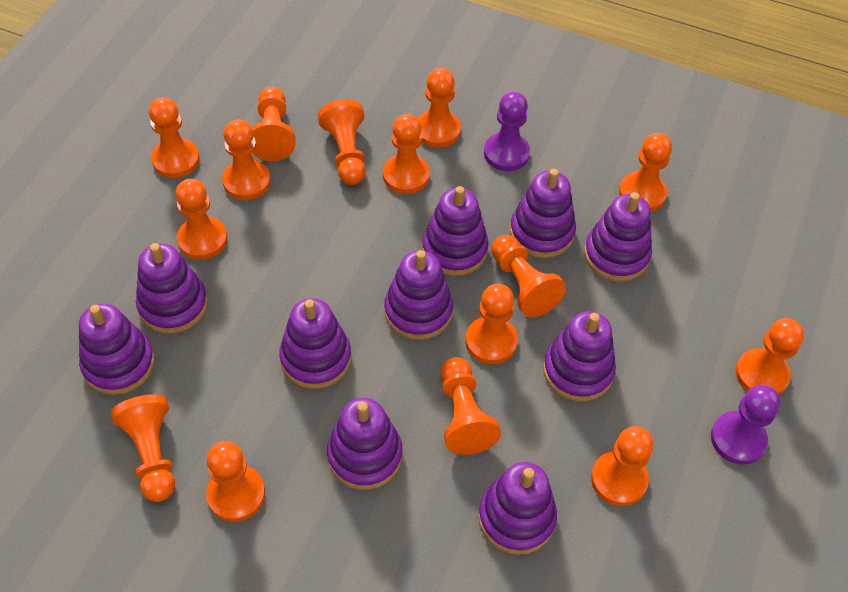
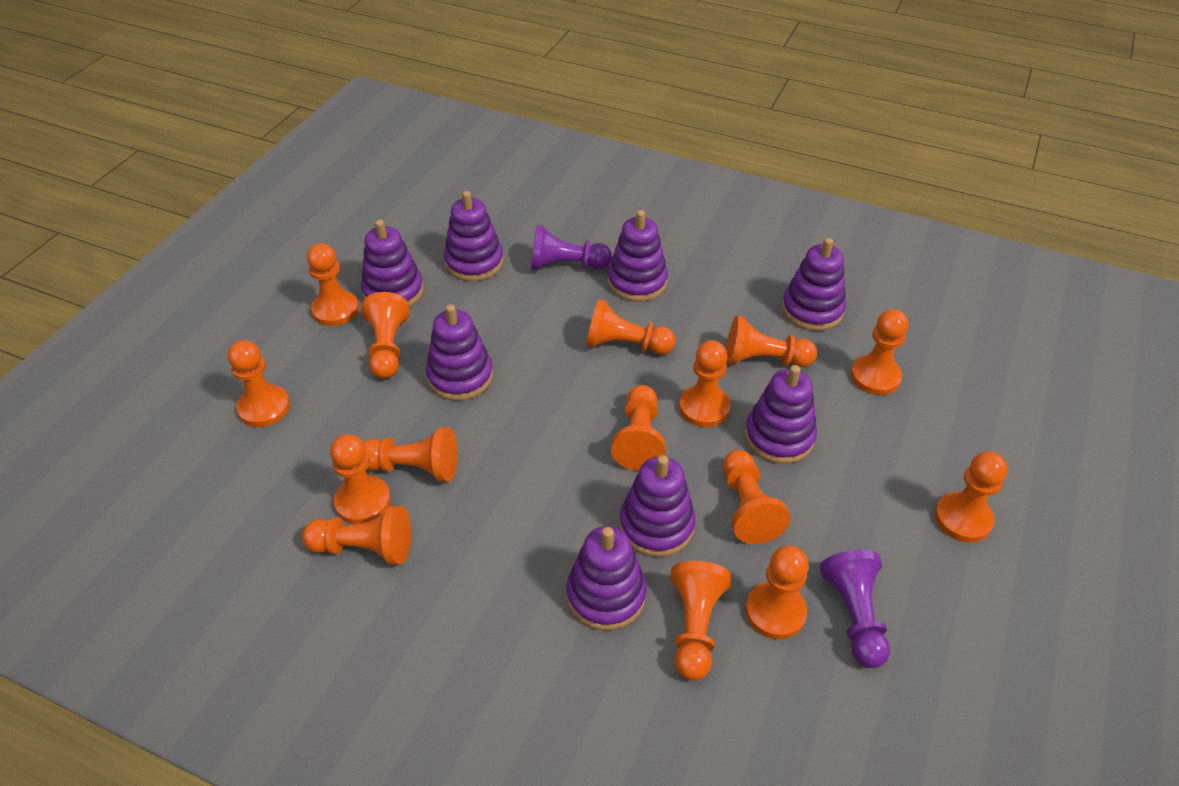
purple stacking toy: 10 -> 8

